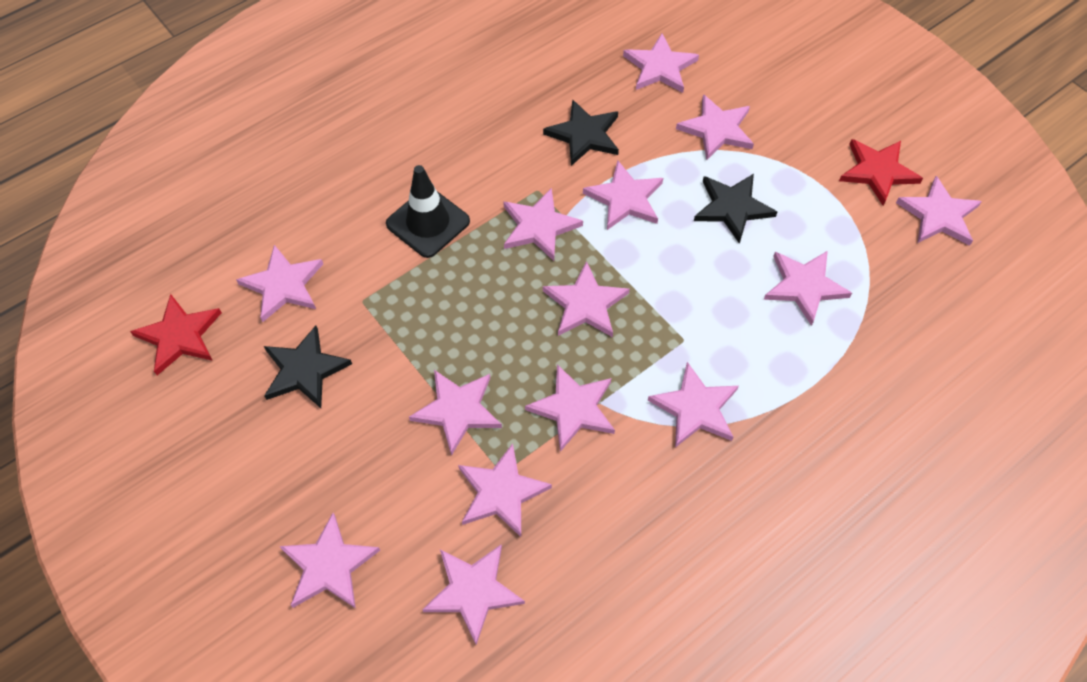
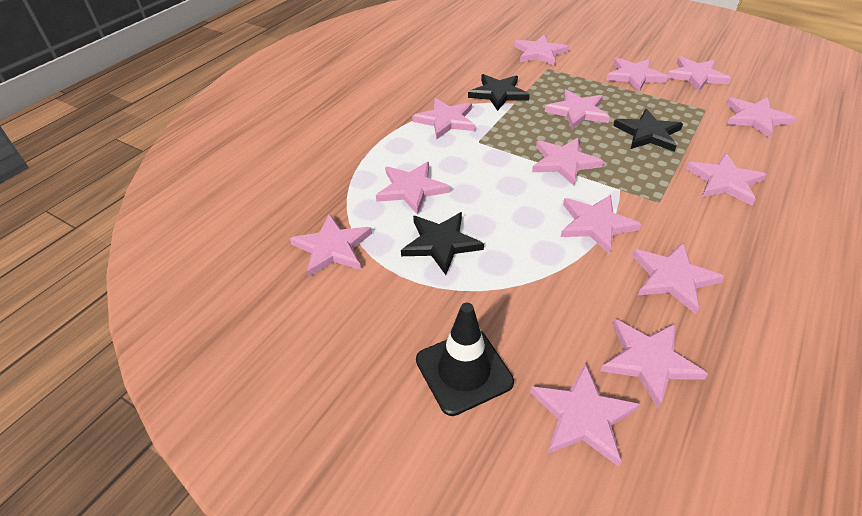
red star: 2 -> 0

